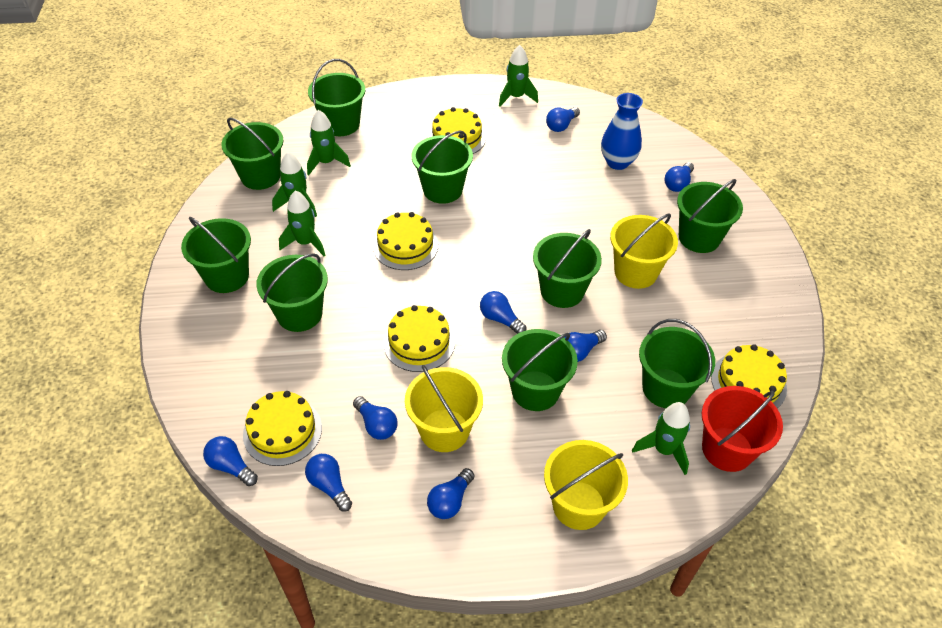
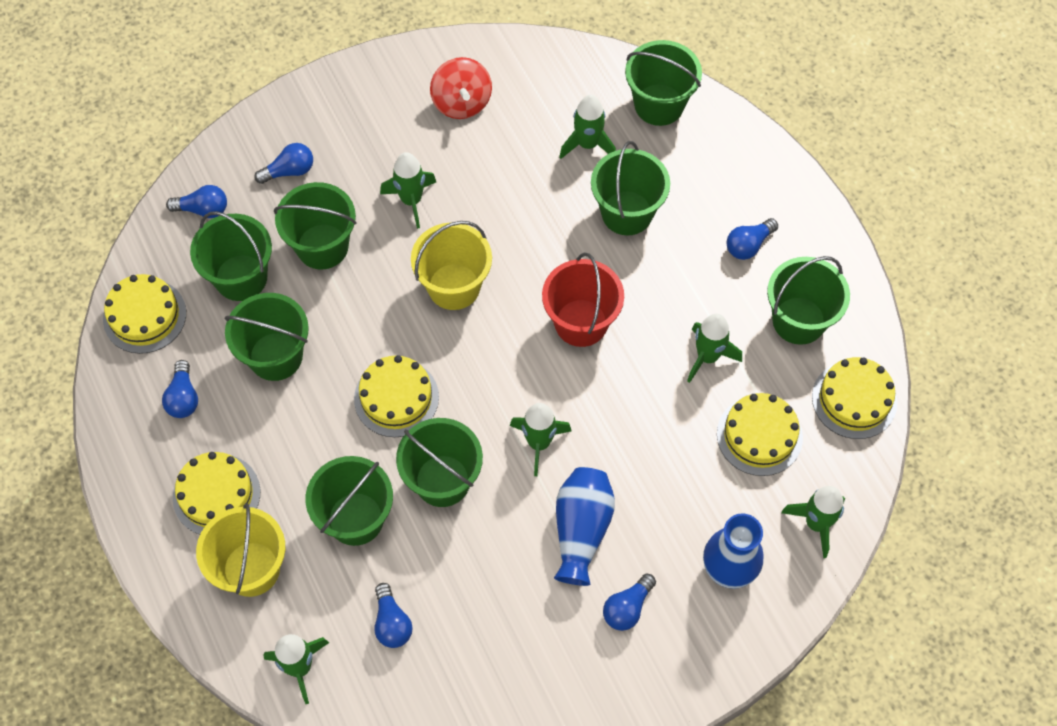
blue light bulb: 8 -> 6
blue vase: 1 -> 2
green bucket: 9 -> 8
green rocket: 5 -> 6
red spinning top: 0 -> 1
yellow bucket: 3 -> 2

